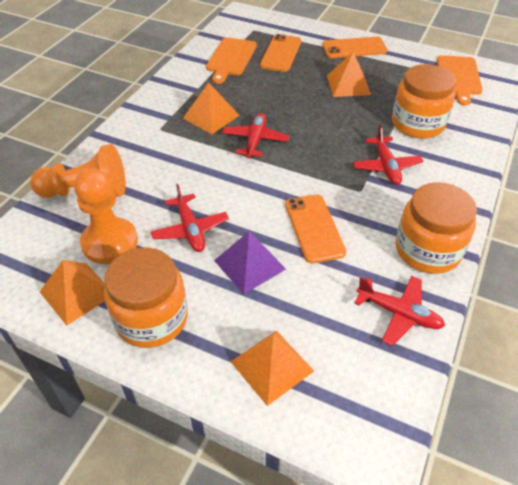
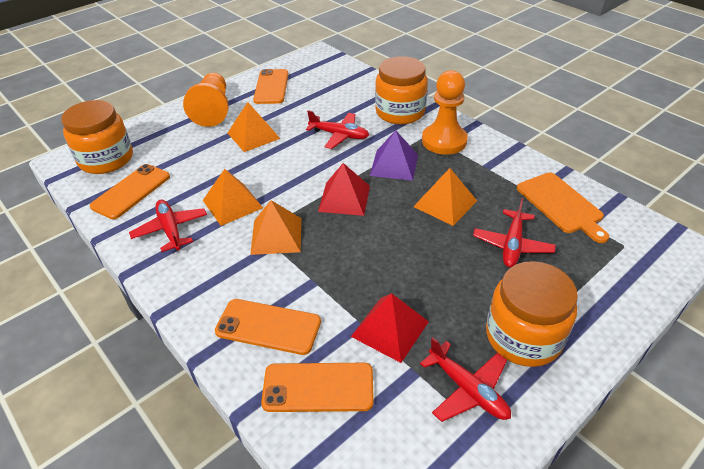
orange cutting board: 2 -> 1
orange phone: 3 -> 4
red pyramid: 0 -> 2

